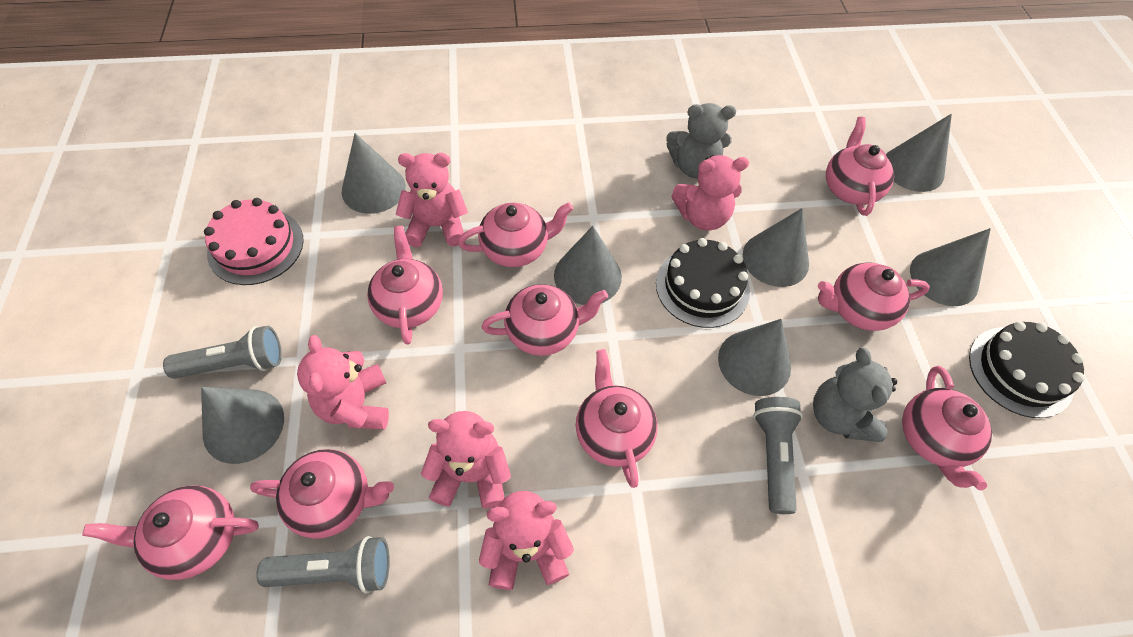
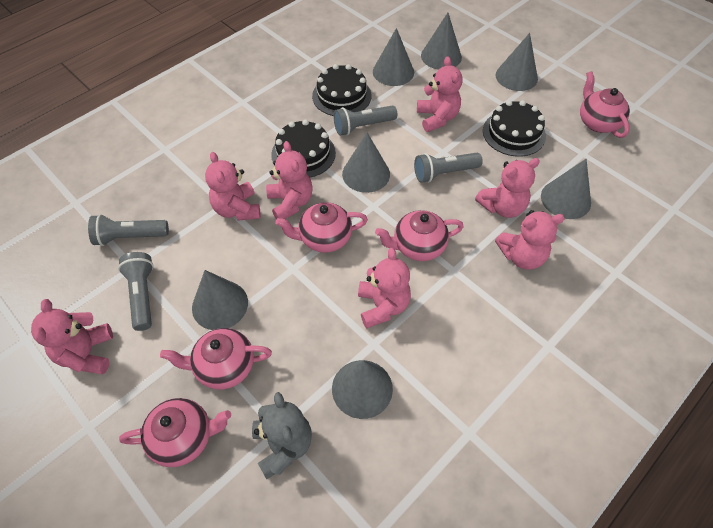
black cake: 2 -> 3
grey flashlight: 3 -> 4
grey teddy bear: 2 -> 1
pink cake: 1 -> 0
pink teapot: 9 -> 5
pink teddy bear: 5 -> 7

